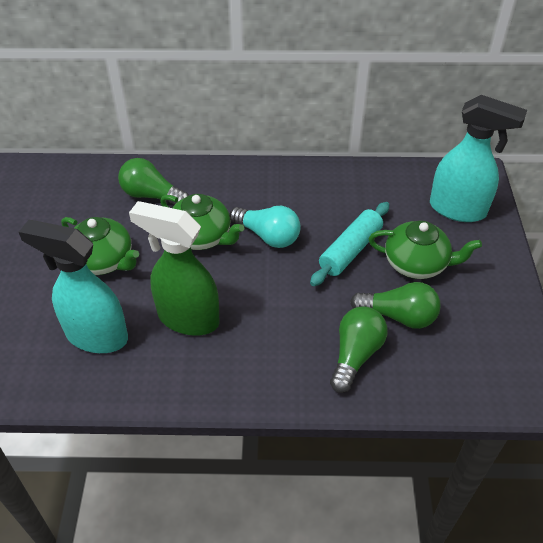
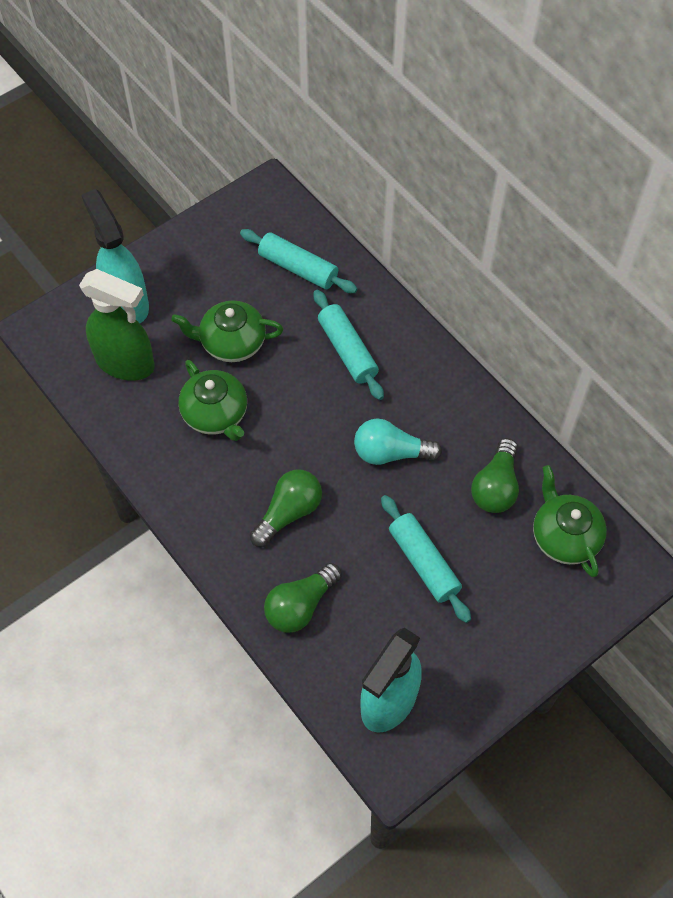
turquoise rolling pin: 1 -> 3

